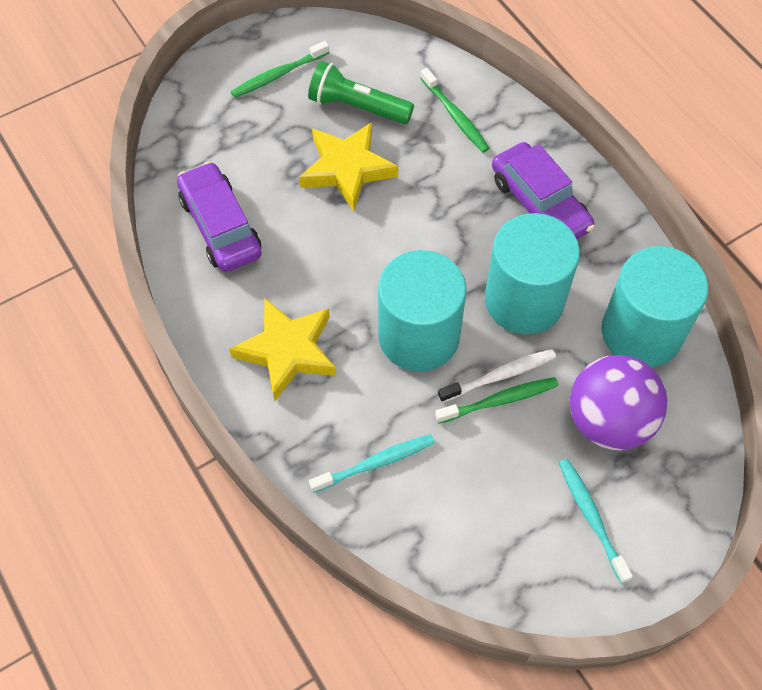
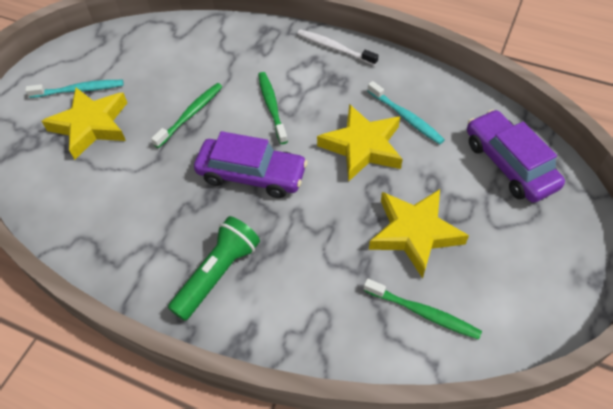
purple ball: 1 -> 0
turquoise cylinder: 3 -> 0
yellow star: 2 -> 3

